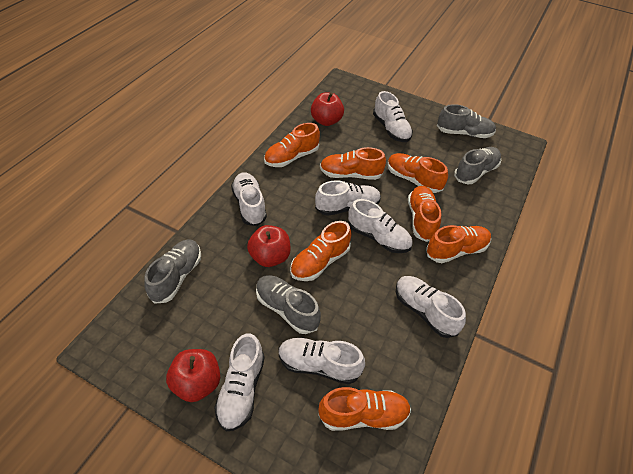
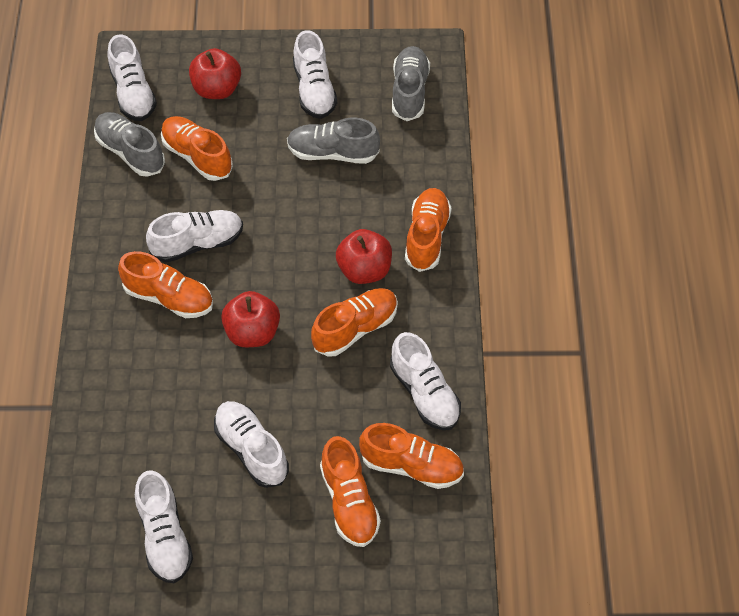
grey shoe: 4 -> 3
orange shoe: 7 -> 6
white shoe: 7 -> 6

